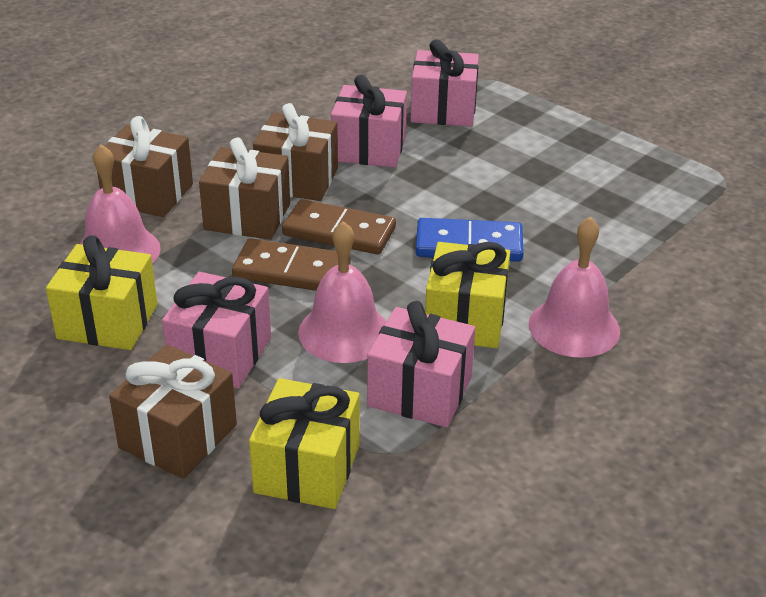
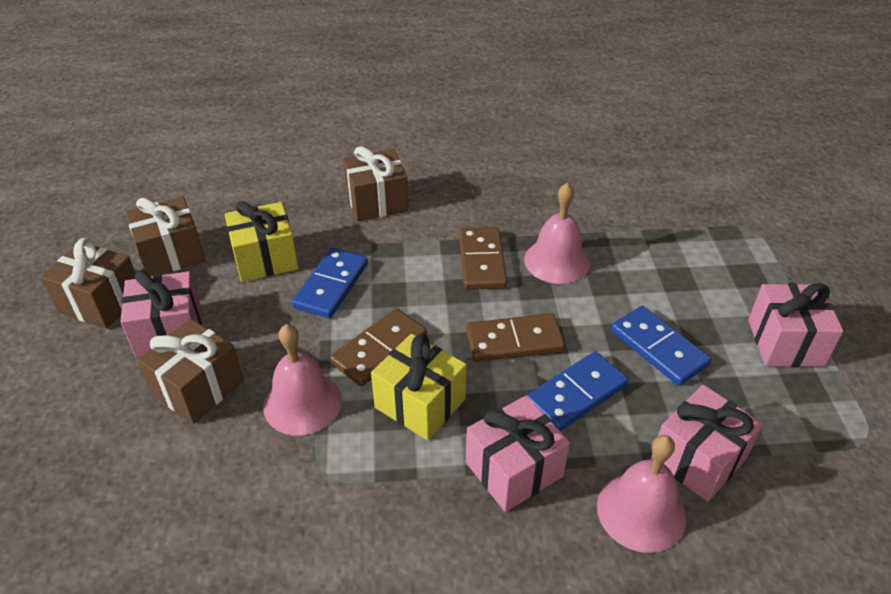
blue domino: 1 -> 3
brown domino: 2 -> 3
yellow gift: 3 -> 2

